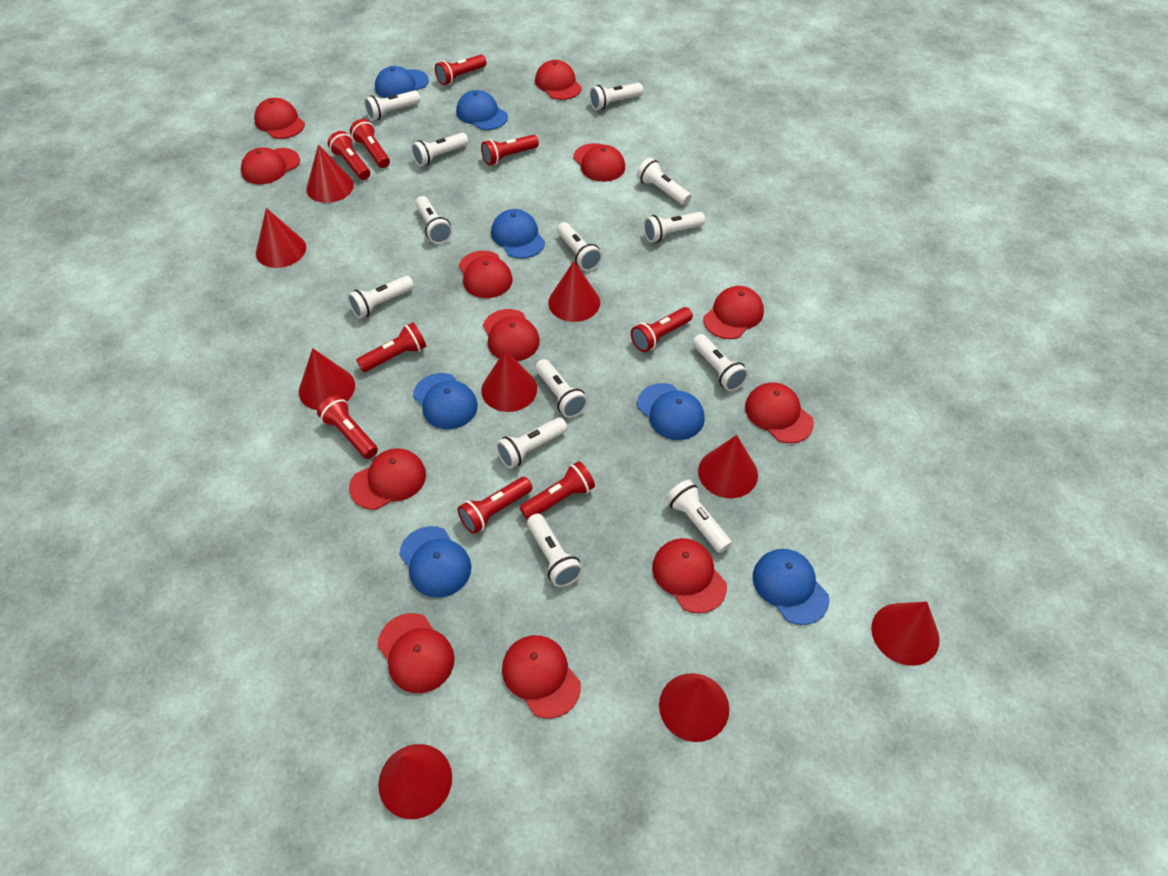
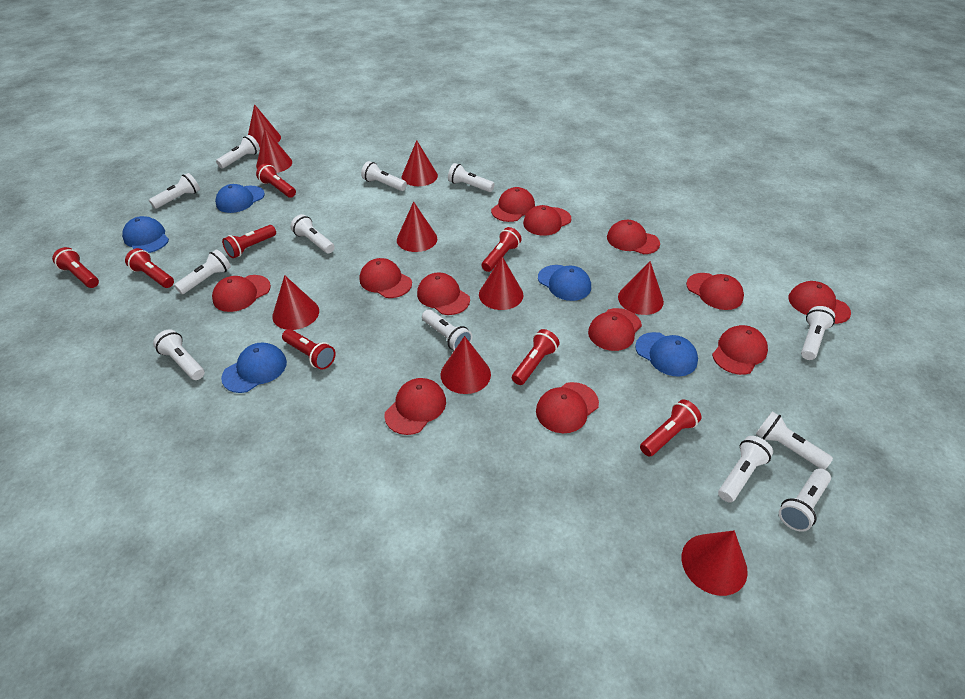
blue cap: 7 -> 5
red flashlight: 9 -> 8
white flashlight: 13 -> 12

